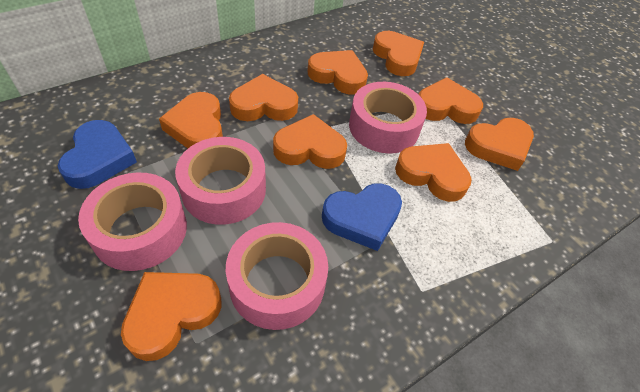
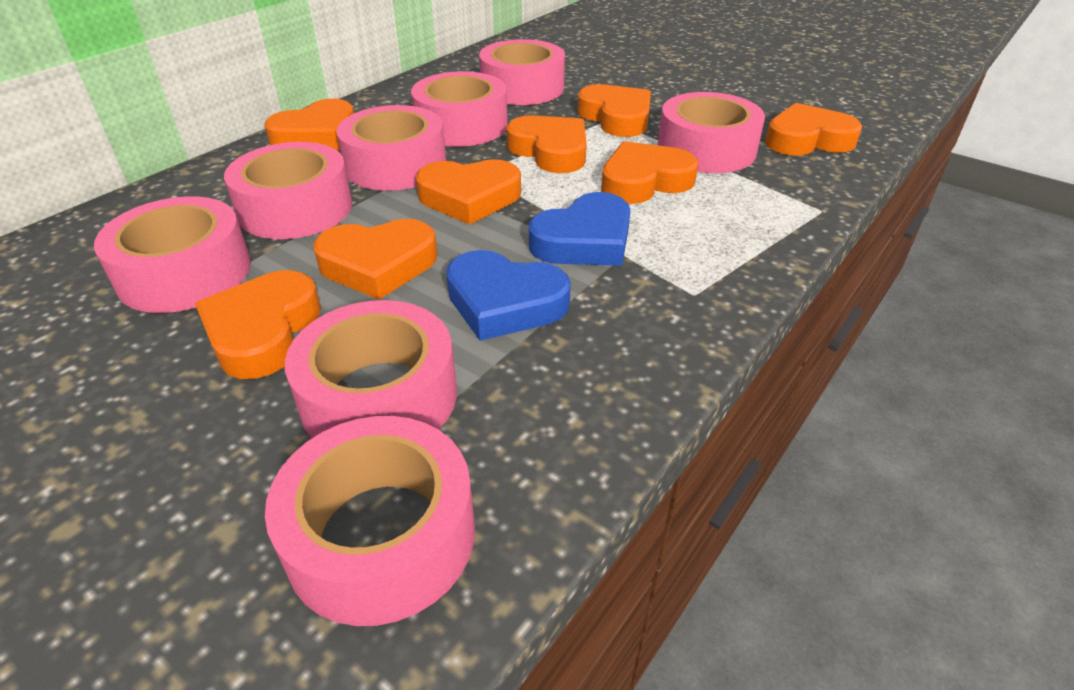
orange heart: 9 -> 8
pink tape: 4 -> 8

